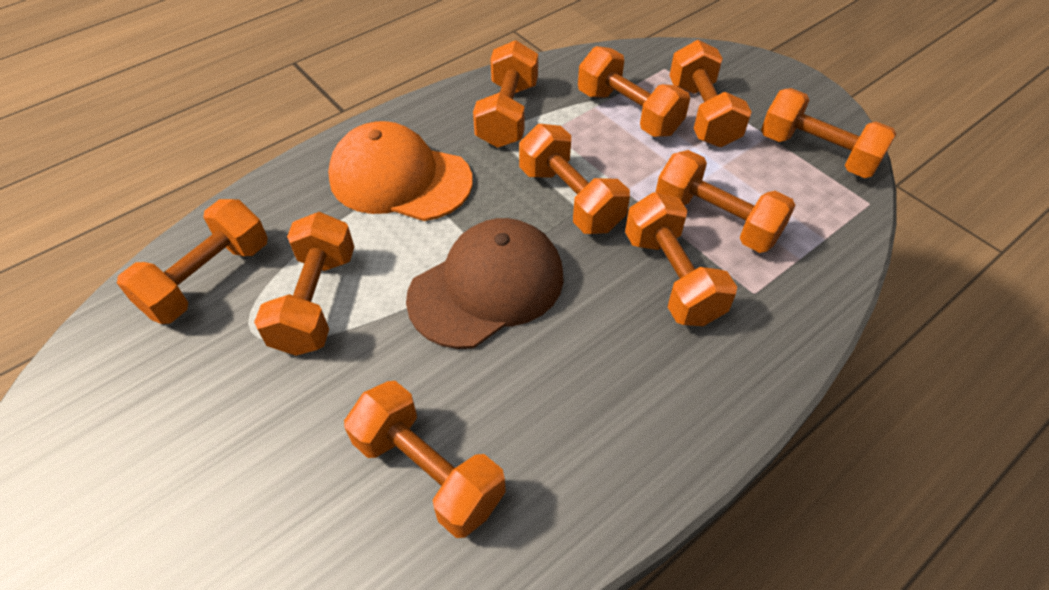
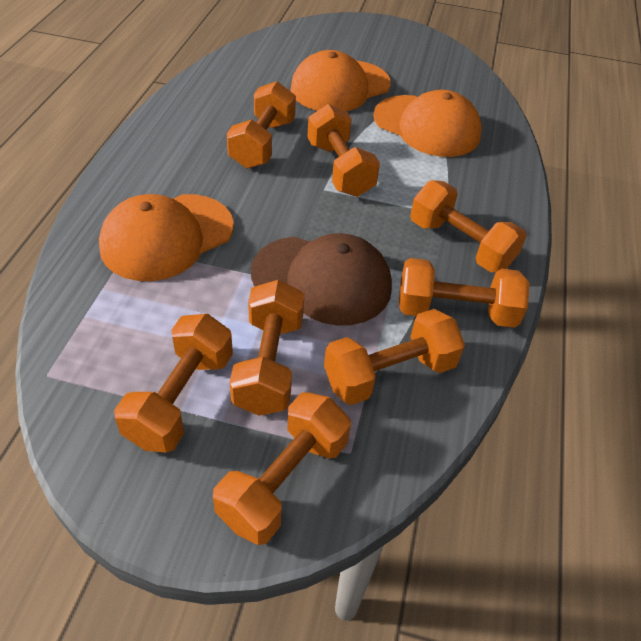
orange cap: 1 -> 3
orange dumbbell: 10 -> 8

